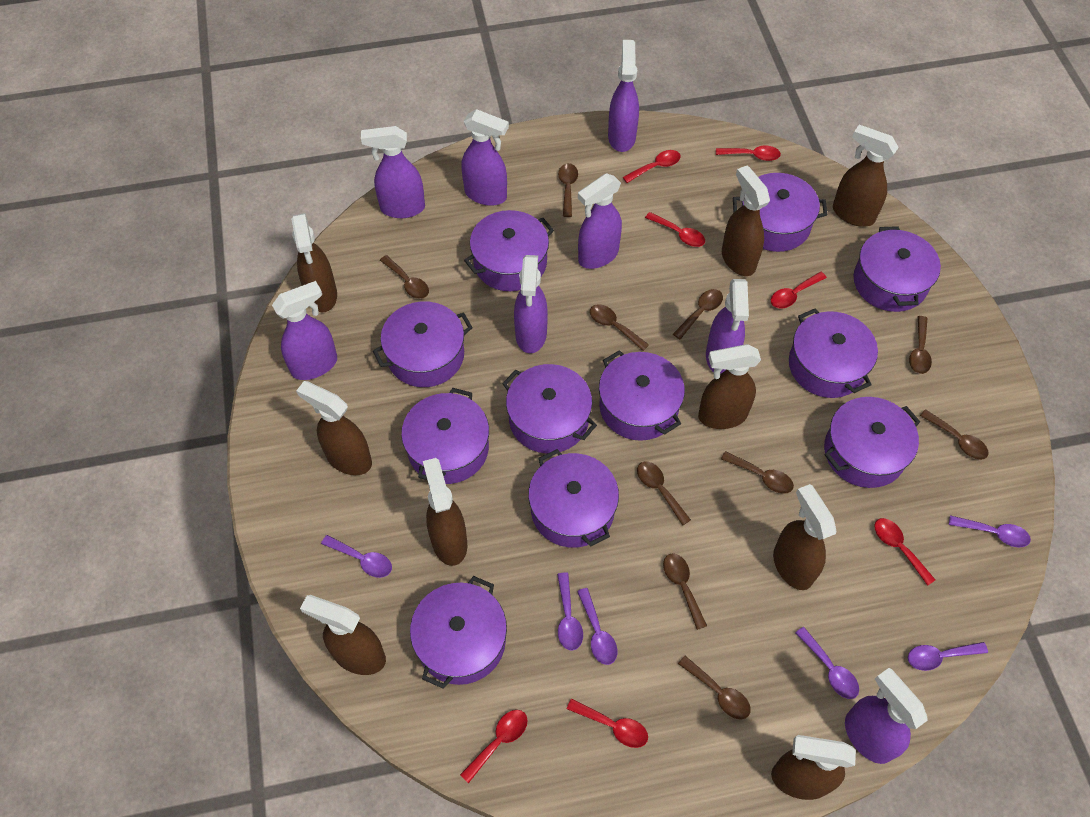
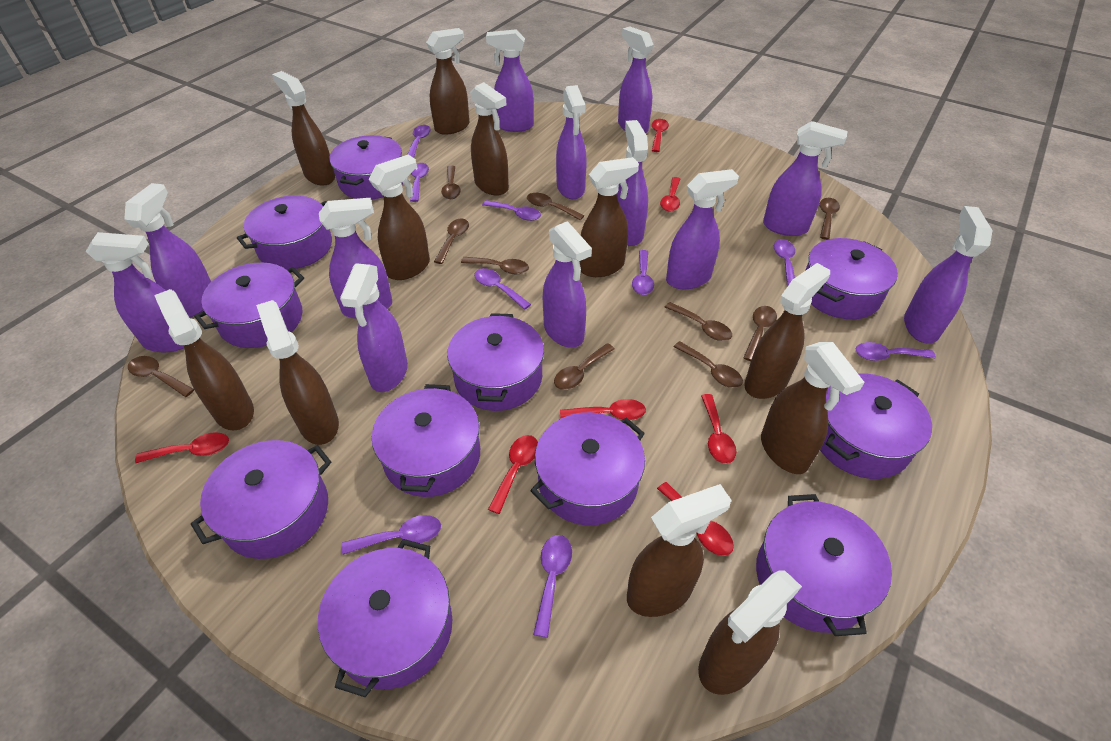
brown spray bottle: 9 -> 11
purple spoon: 6 -> 9
purple spray bottle: 8 -> 12

